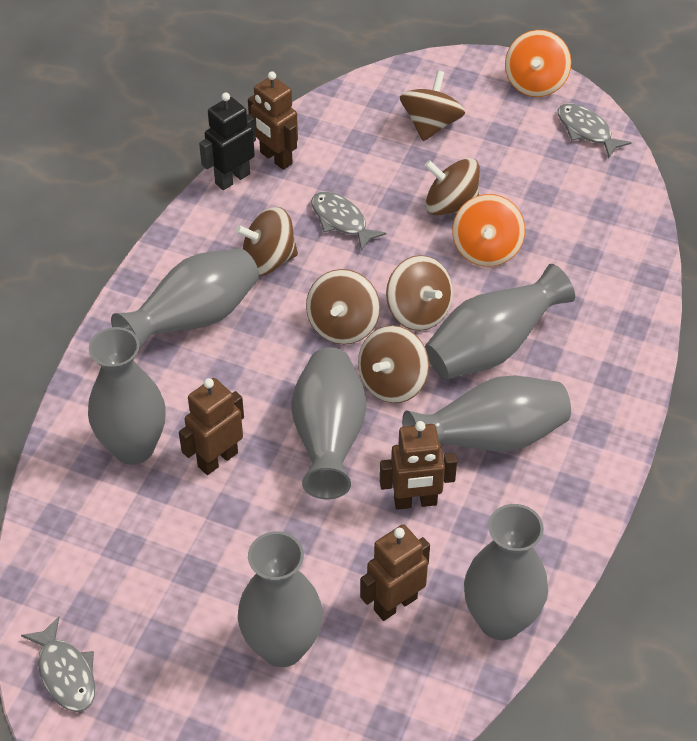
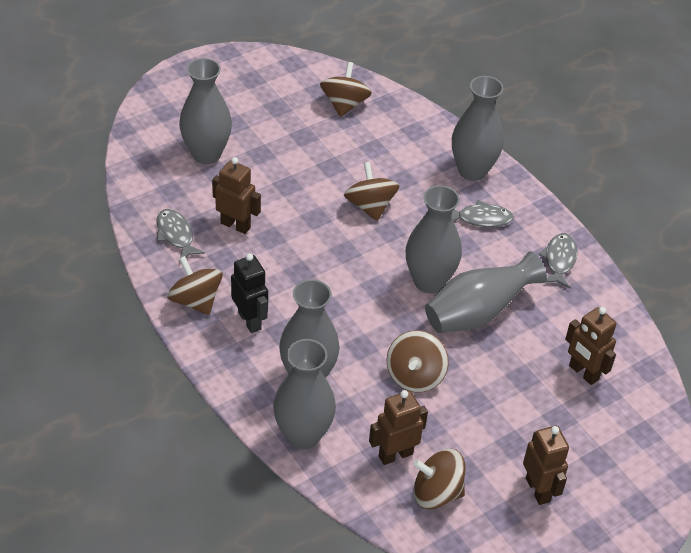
brown spinning top: 6 -> 5
grey vase: 7 -> 6
orange spinning top: 2 -> 0

